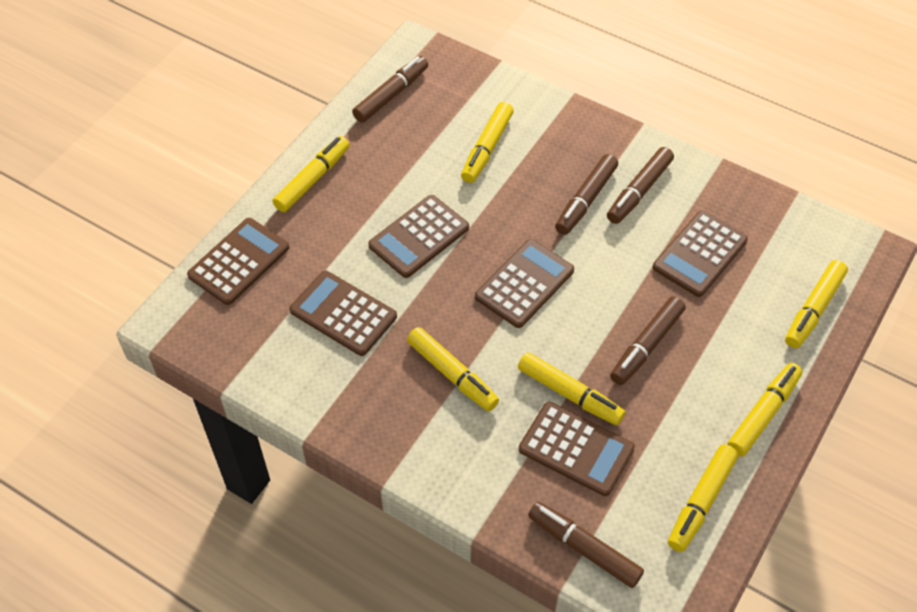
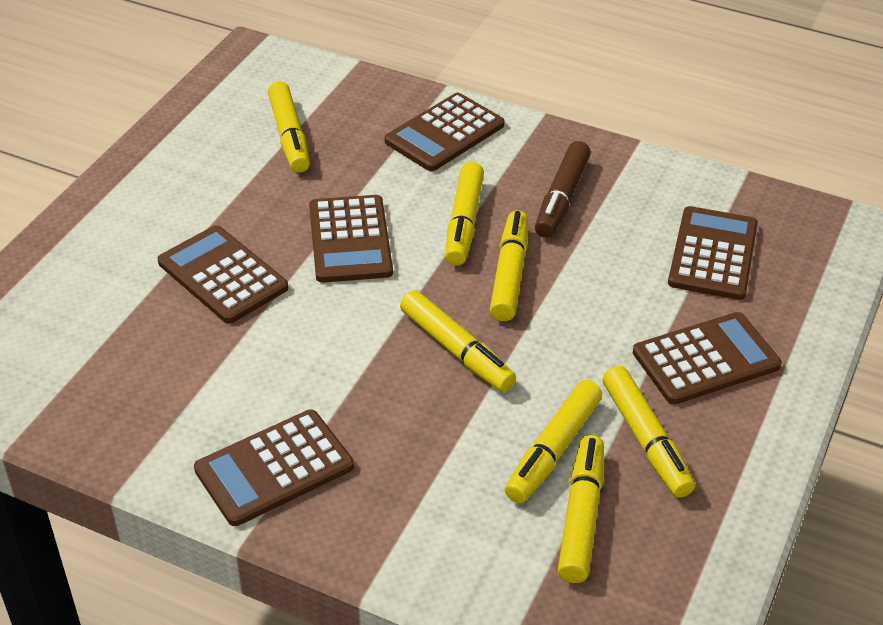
brown marker: 5 -> 1

